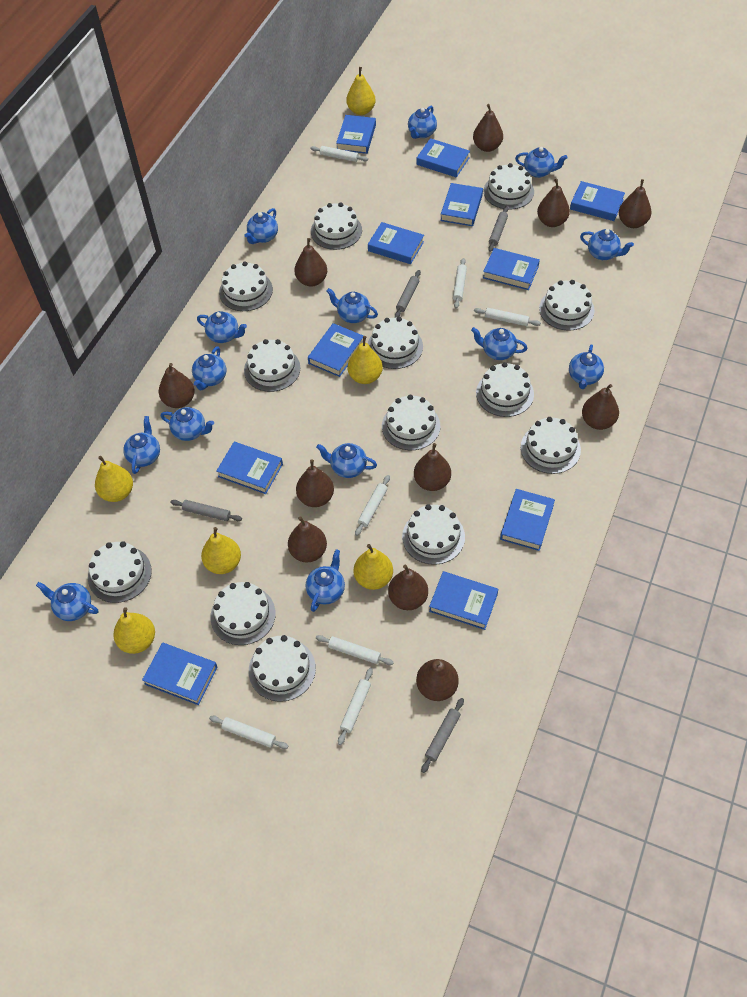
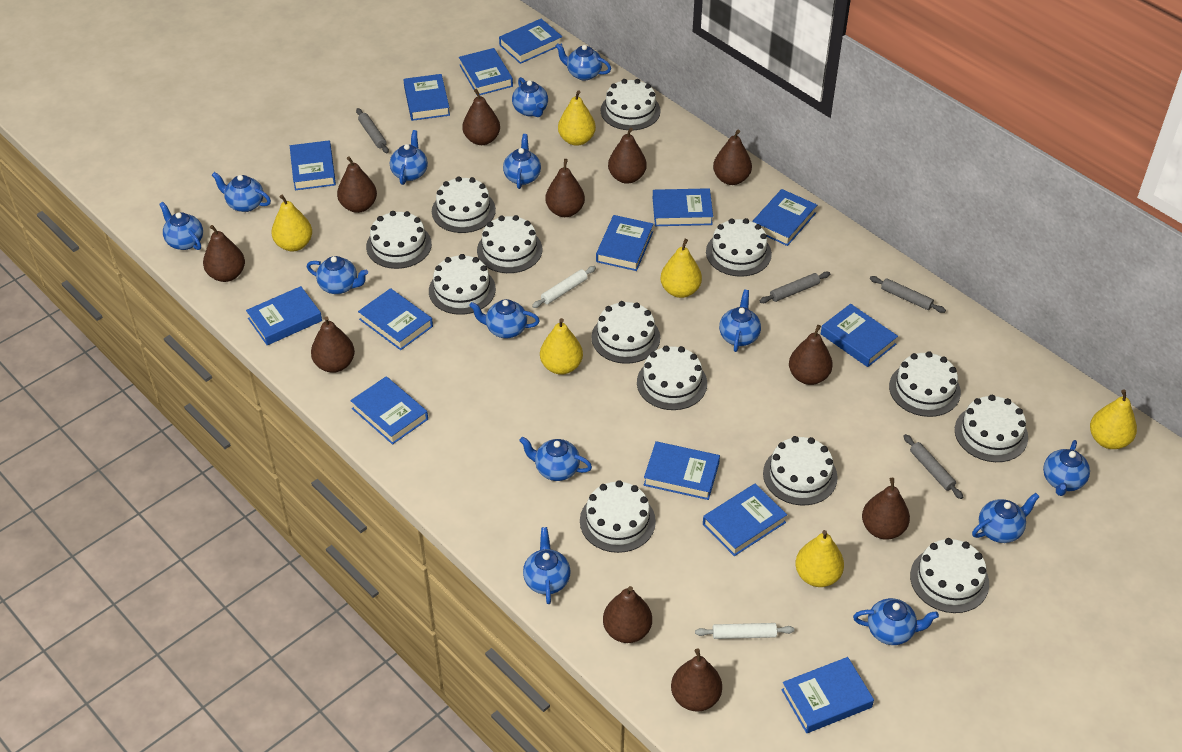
blue book: 11 -> 14
white rolling pin: 7 -> 2

